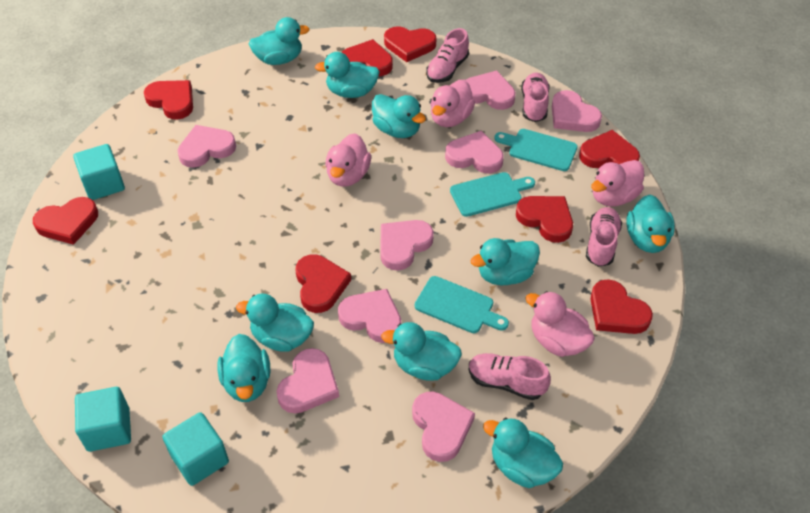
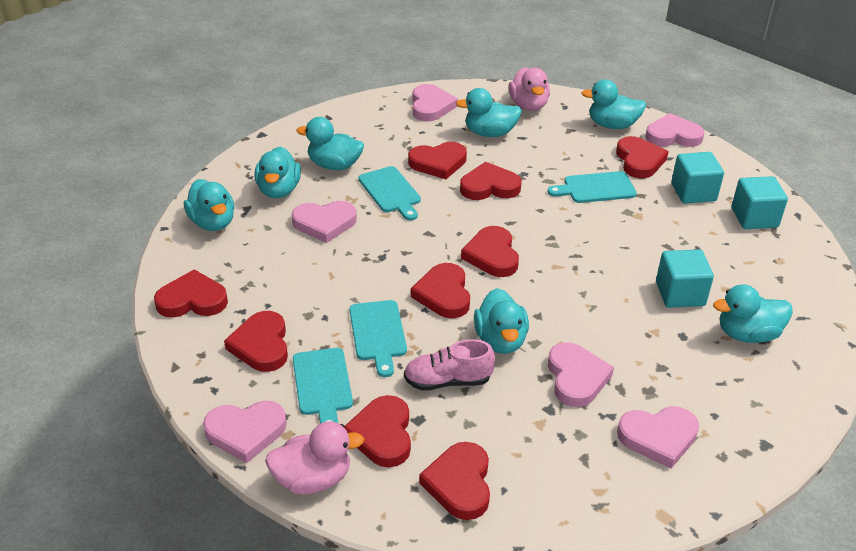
pink duck: 4 -> 2
pink heart: 8 -> 6
pink shoe: 4 -> 1
red heart: 8 -> 9
turquoise cutting board: 3 -> 4
turquoise duck: 9 -> 7

